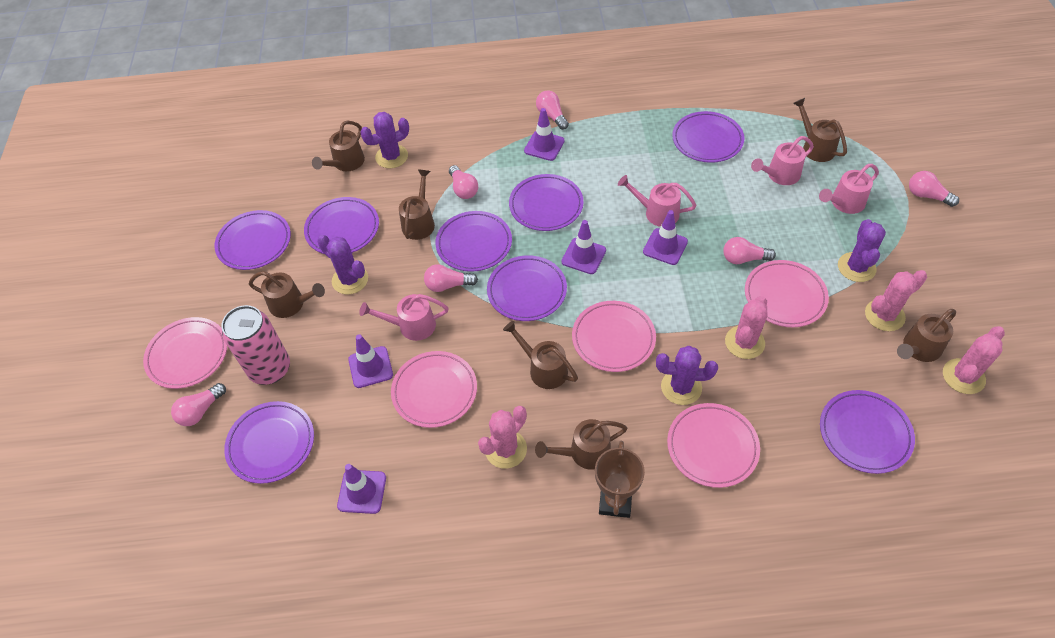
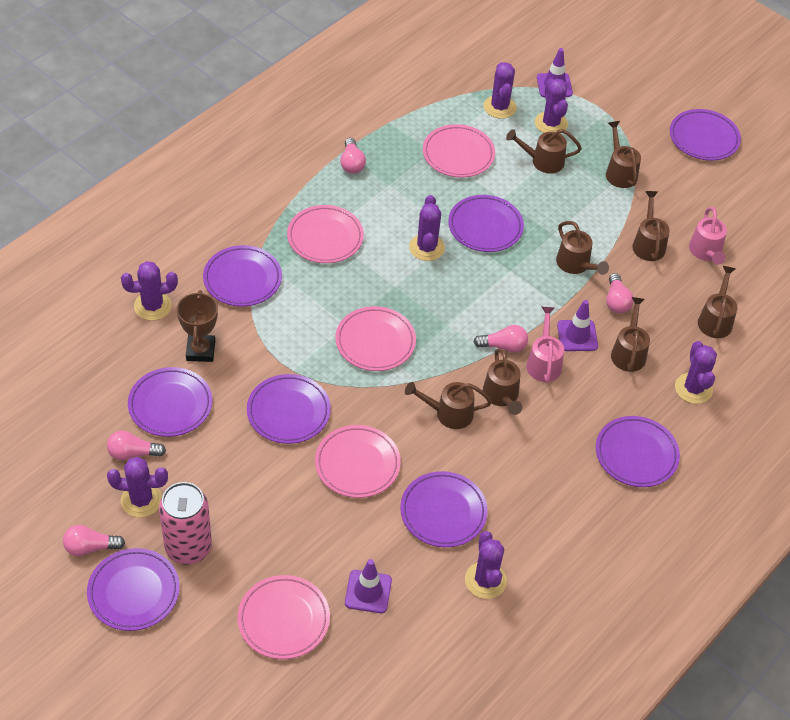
brown watering can: 7 -> 8
pink cactus: 4 -> 0
pink light bulb: 6 -> 5
pink watering can: 4 -> 2
purple cactus: 4 -> 7
purple traffic cone: 5 -> 3

